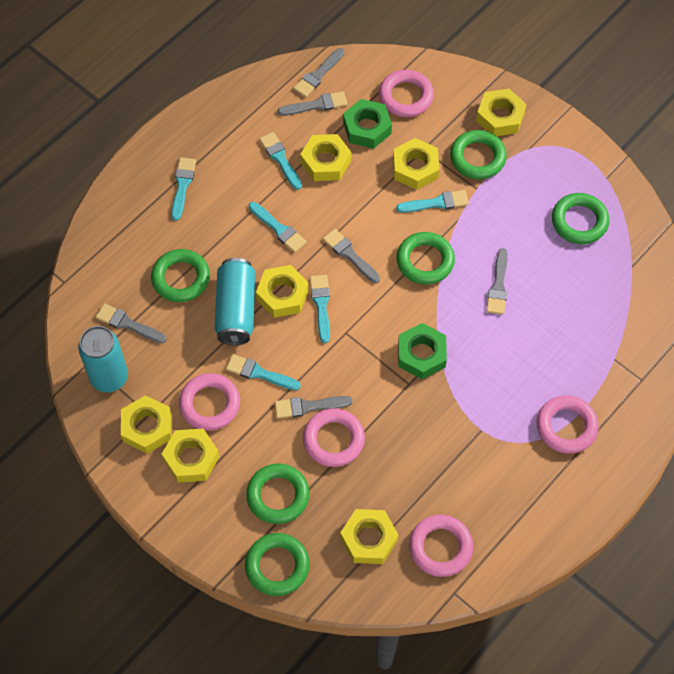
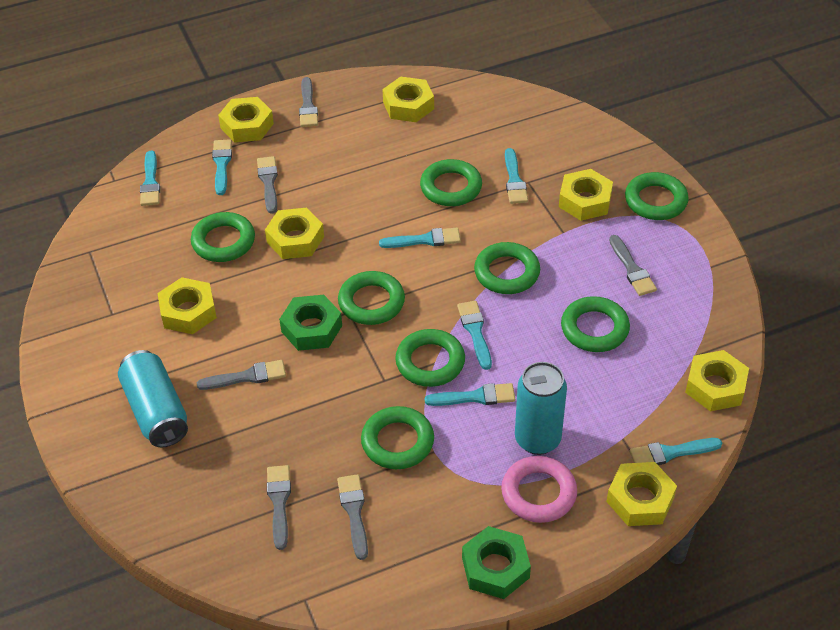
green ring: 6 -> 8
pink ring: 5 -> 1
turquoise brush: 6 -> 7

